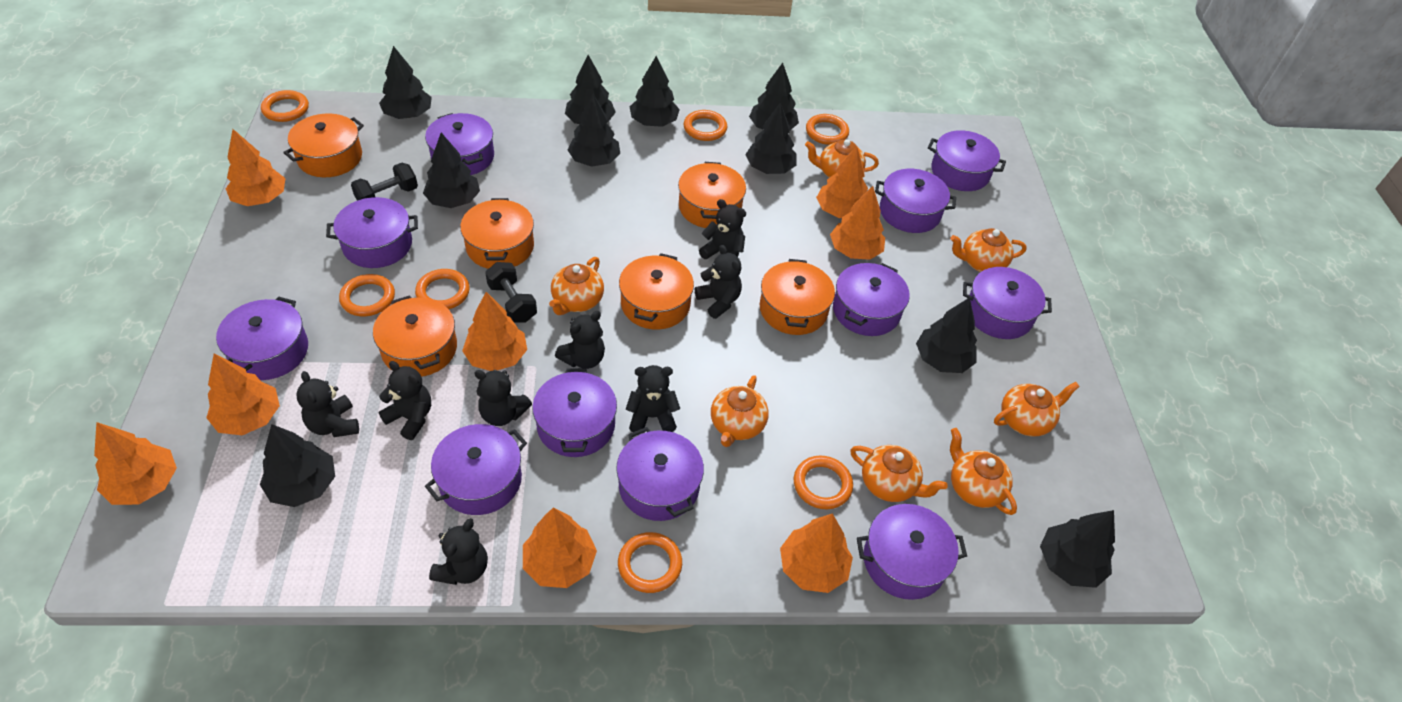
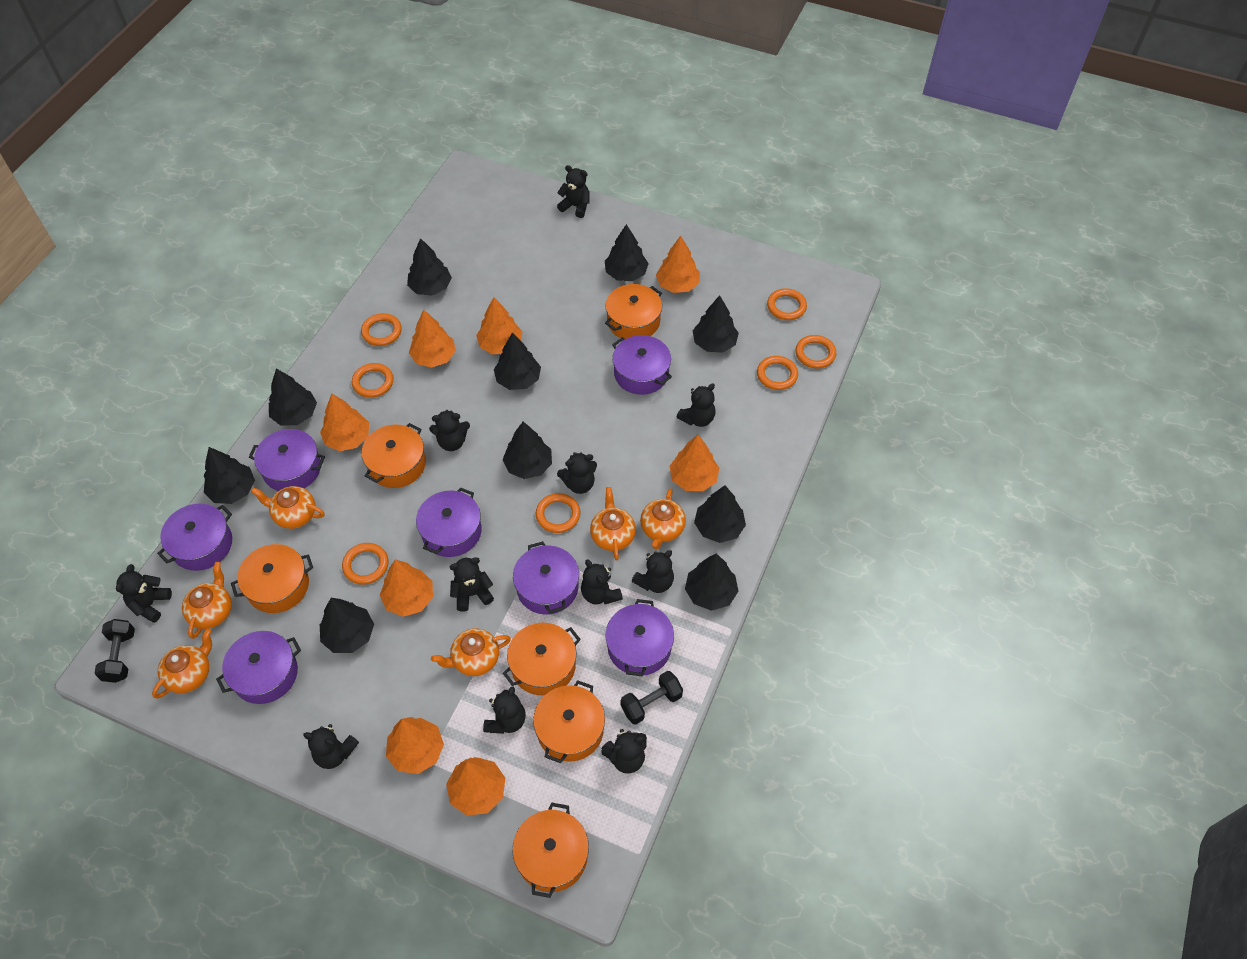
black teddy bear: 8 -> 11
orange teapot: 7 -> 6
purple pot: 11 -> 7

